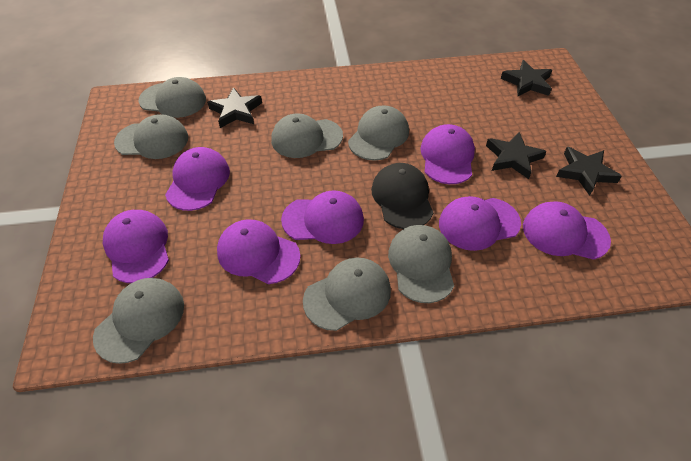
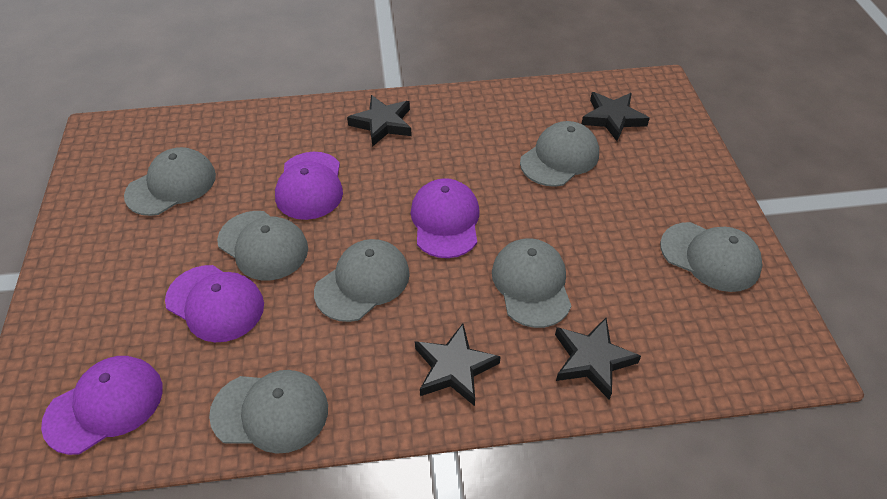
black cap: 1 -> 0
purple cap: 7 -> 4

